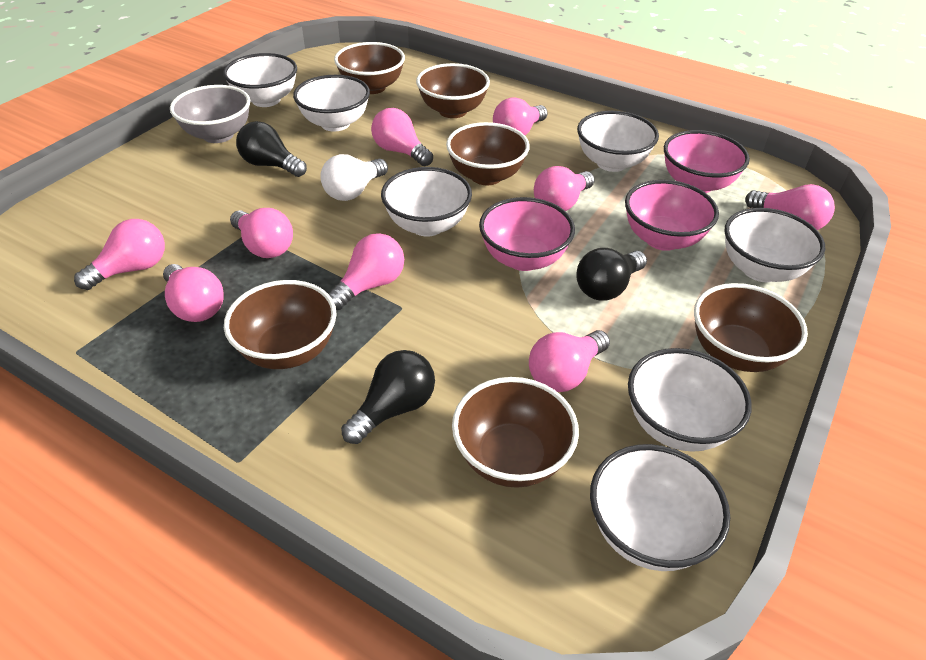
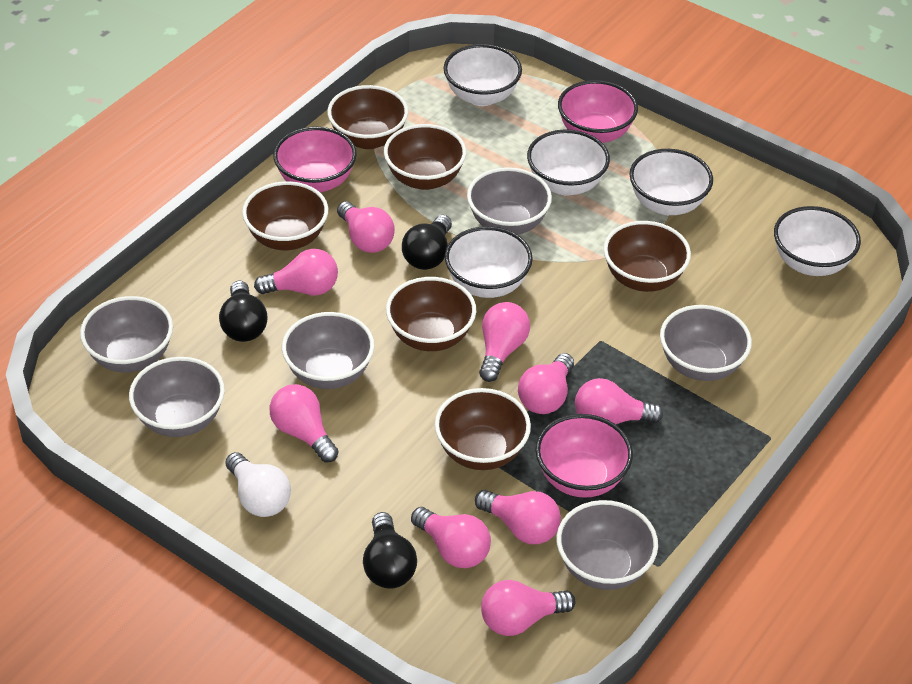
grey bowl: 1 -> 6
white bowl: 7 -> 5

